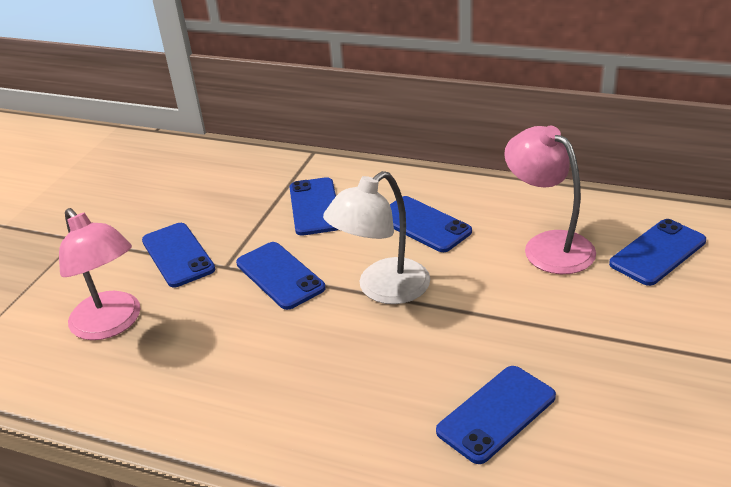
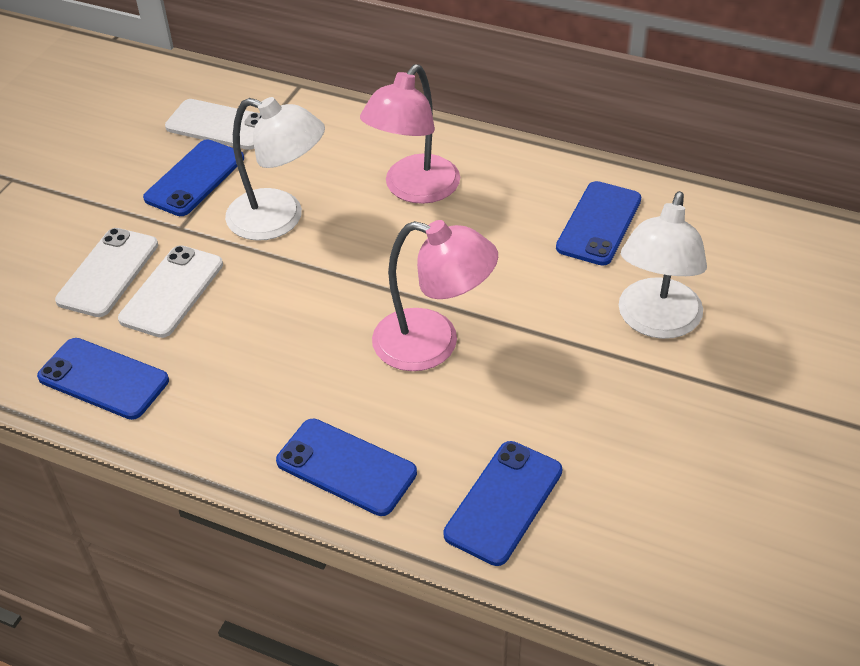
blue phone: 6 -> 5
white lamp: 1 -> 2
white phone: 0 -> 3

